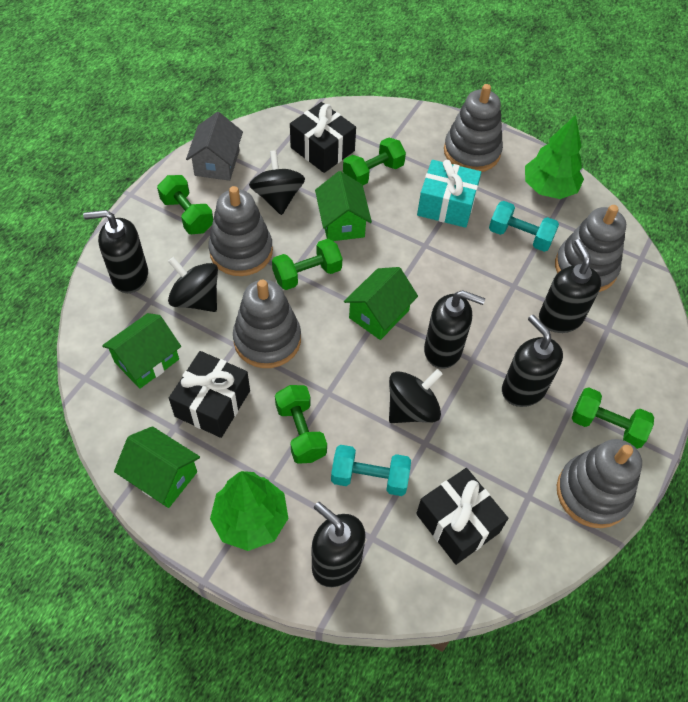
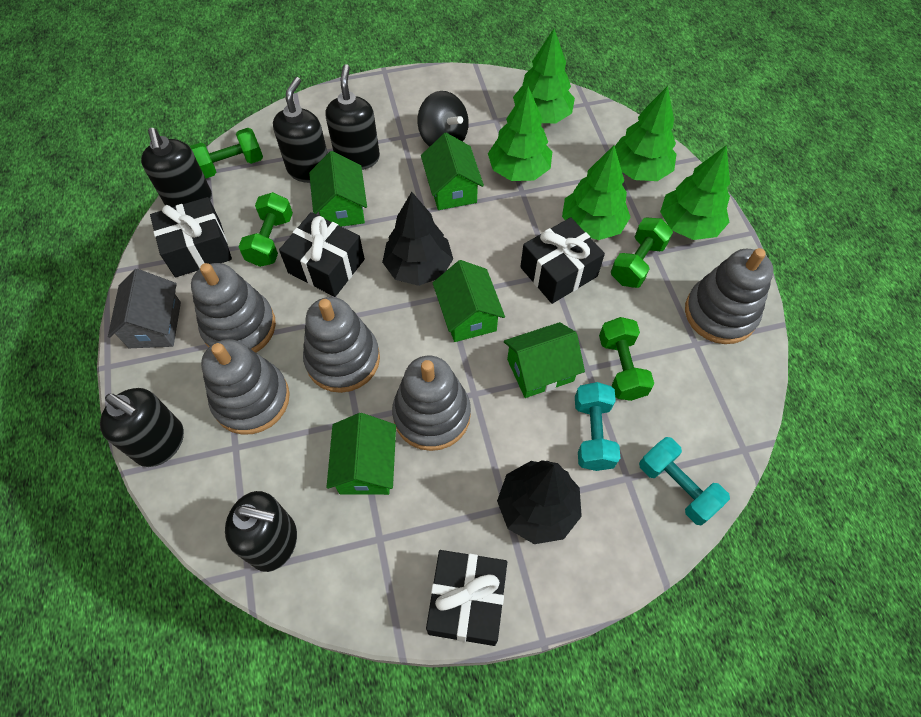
black gift: 3 -> 4
black spinning top: 3 -> 1
black tree: 0 -> 2
green dumbbell: 5 -> 4
green house: 4 -> 5
green tree: 2 -> 5
turquoise gift: 1 -> 0

